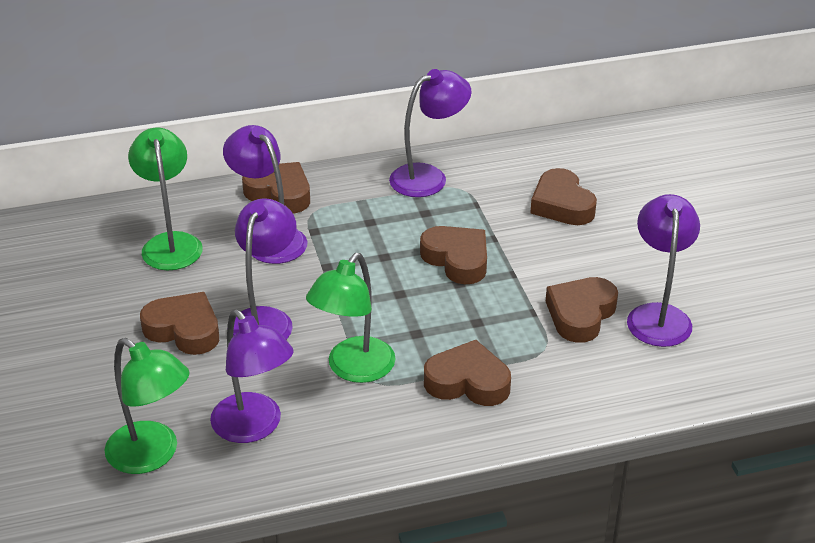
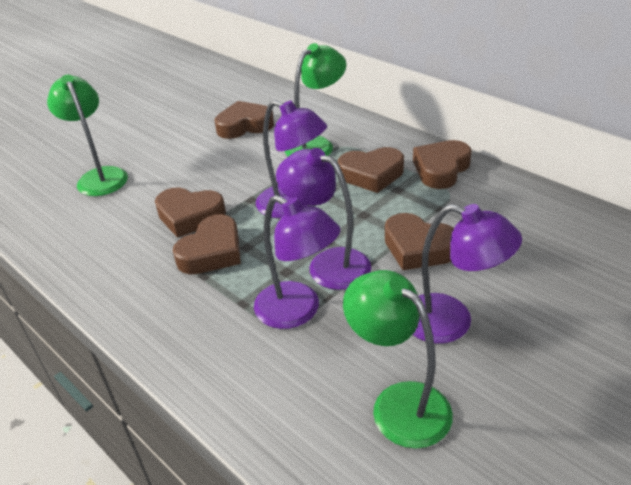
purple lamp: 5 -> 4

